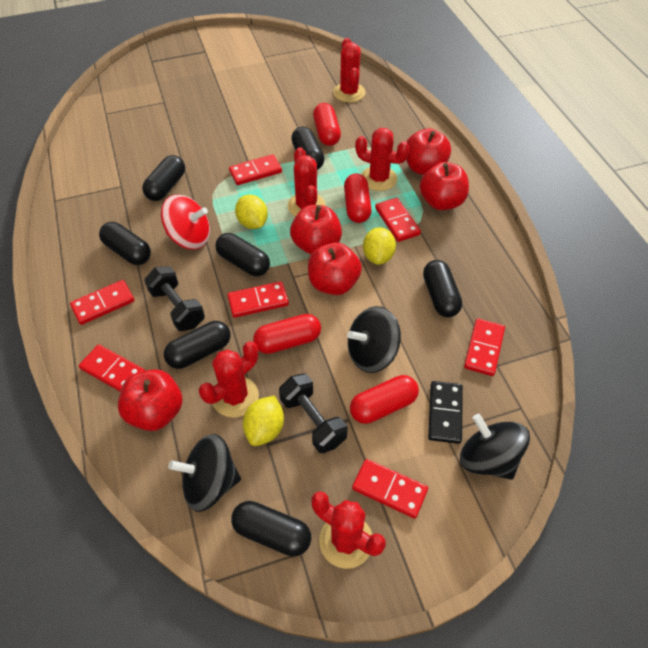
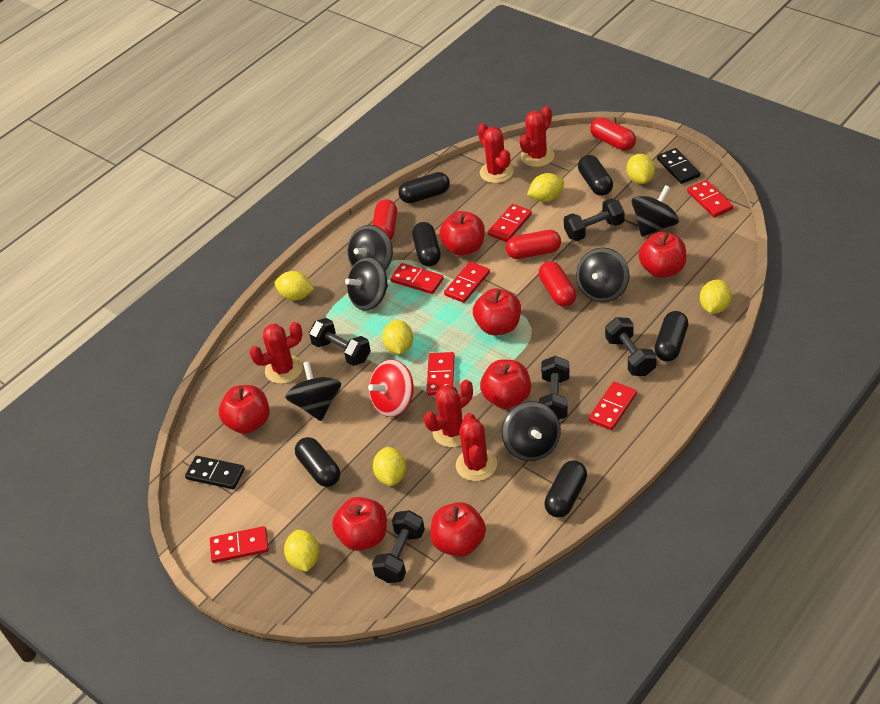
black capsule: 7 -> 6
black domino: 1 -> 2
black dumbbell: 2 -> 5
black spinning top: 3 -> 6
red apple: 5 -> 7
yellow lemon: 3 -> 7

